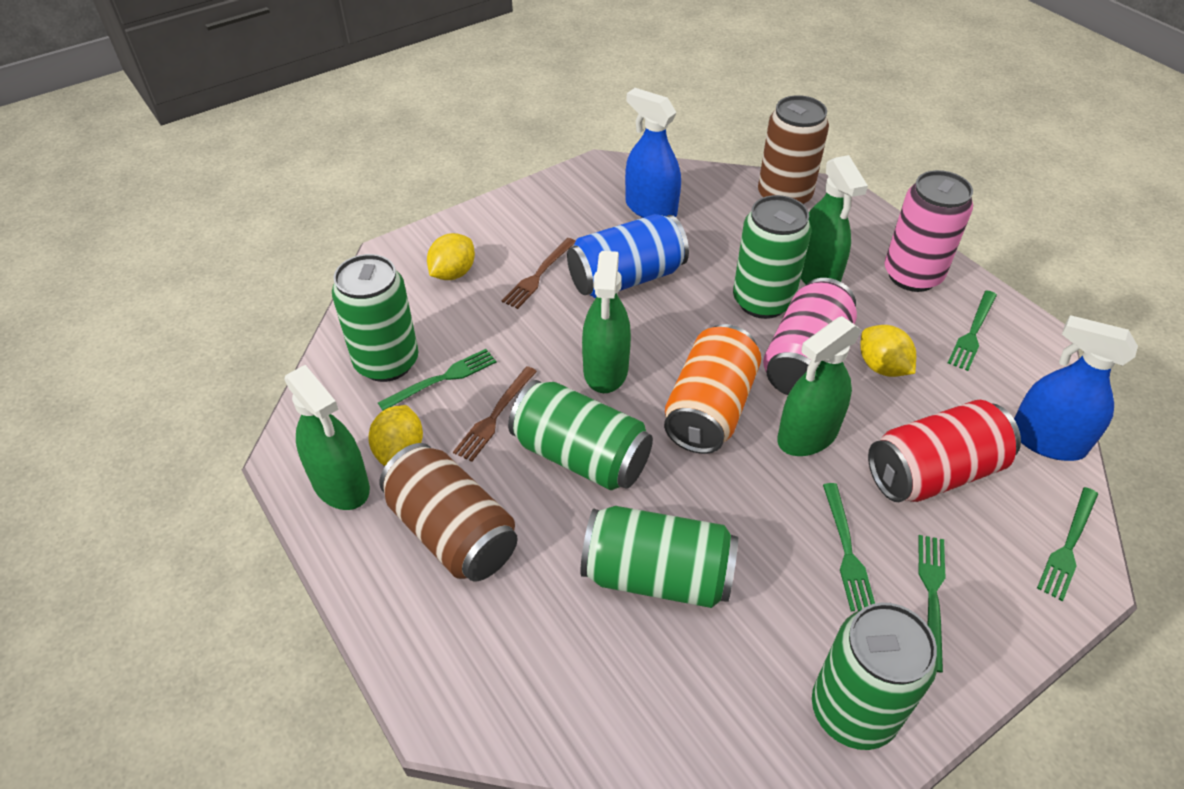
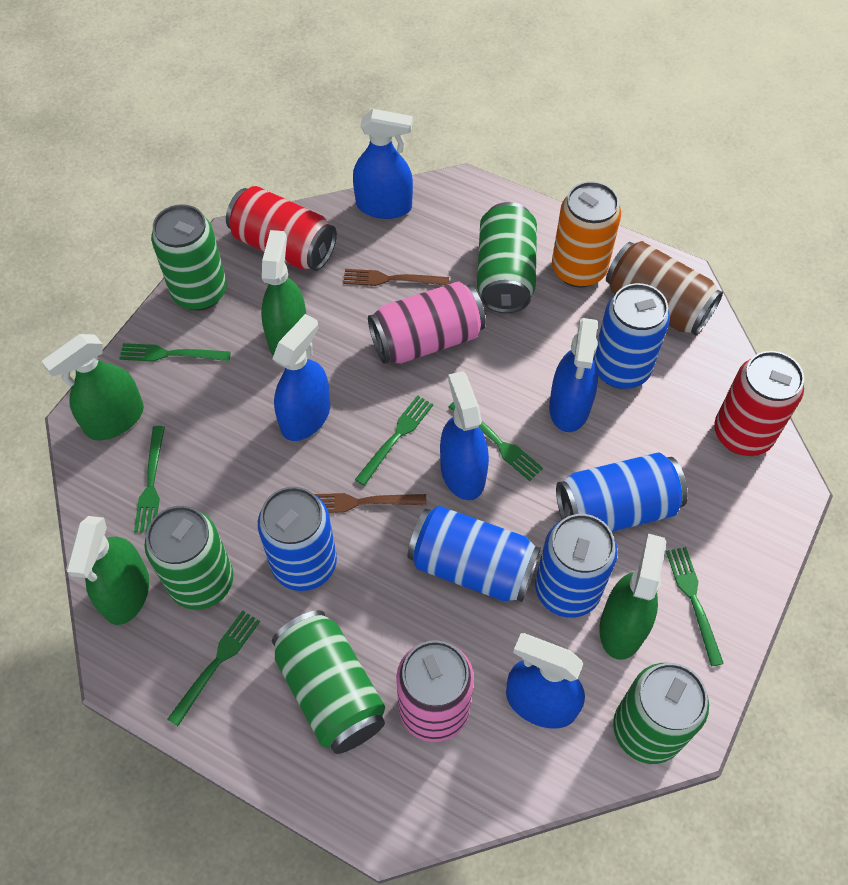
blue can: 1 -> 5
blue spray bottle: 2 -> 5
brown can: 2 -> 1
green fork: 5 -> 6
red can: 1 -> 2
yellow lemon: 3 -> 0

